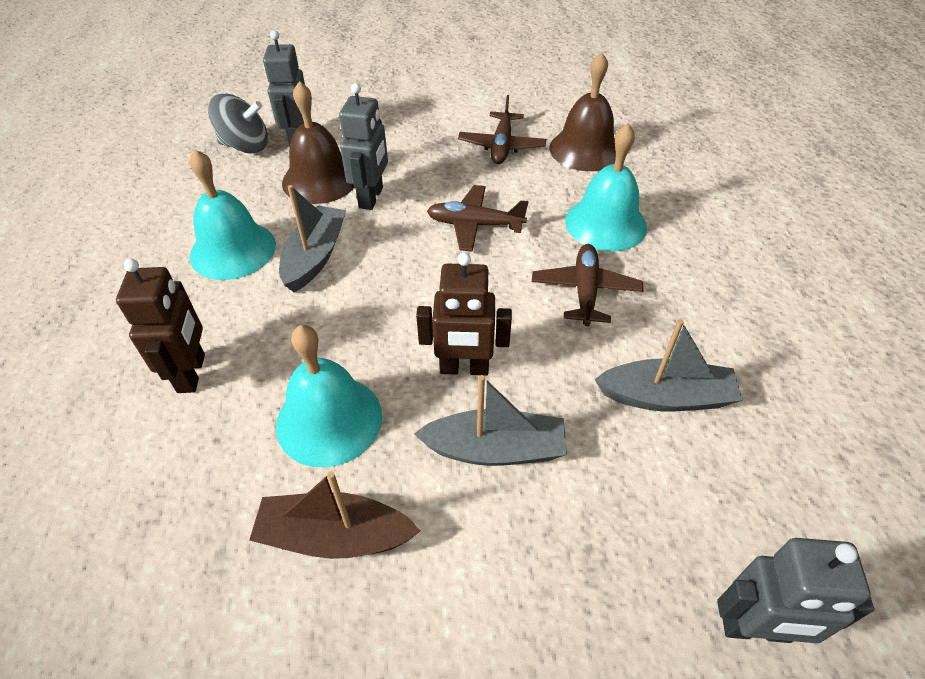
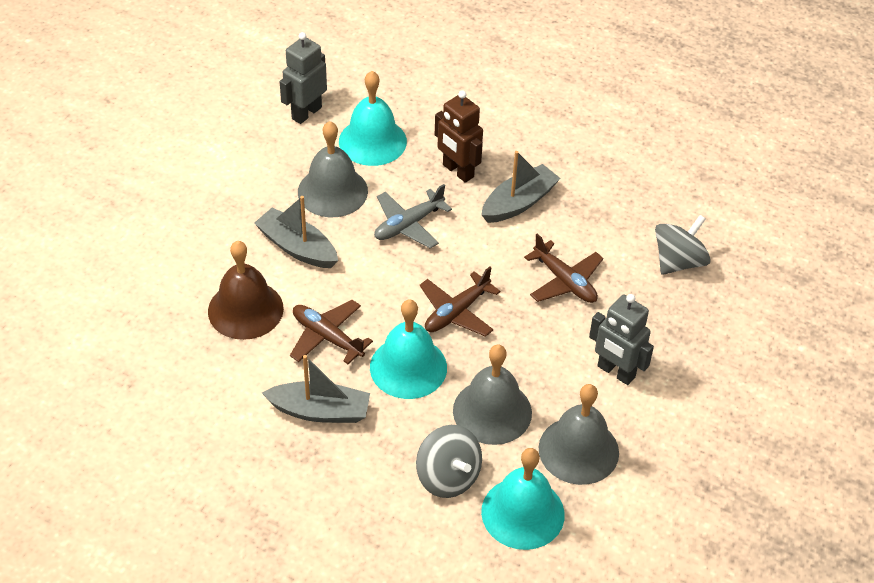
brown bell: 2 -> 1
brown boat: 1 -> 0
brown robot: 2 -> 1
grey bell: 0 -> 3
grey plane: 0 -> 1
grey robot: 3 -> 2
grey spinning top: 1 -> 2

